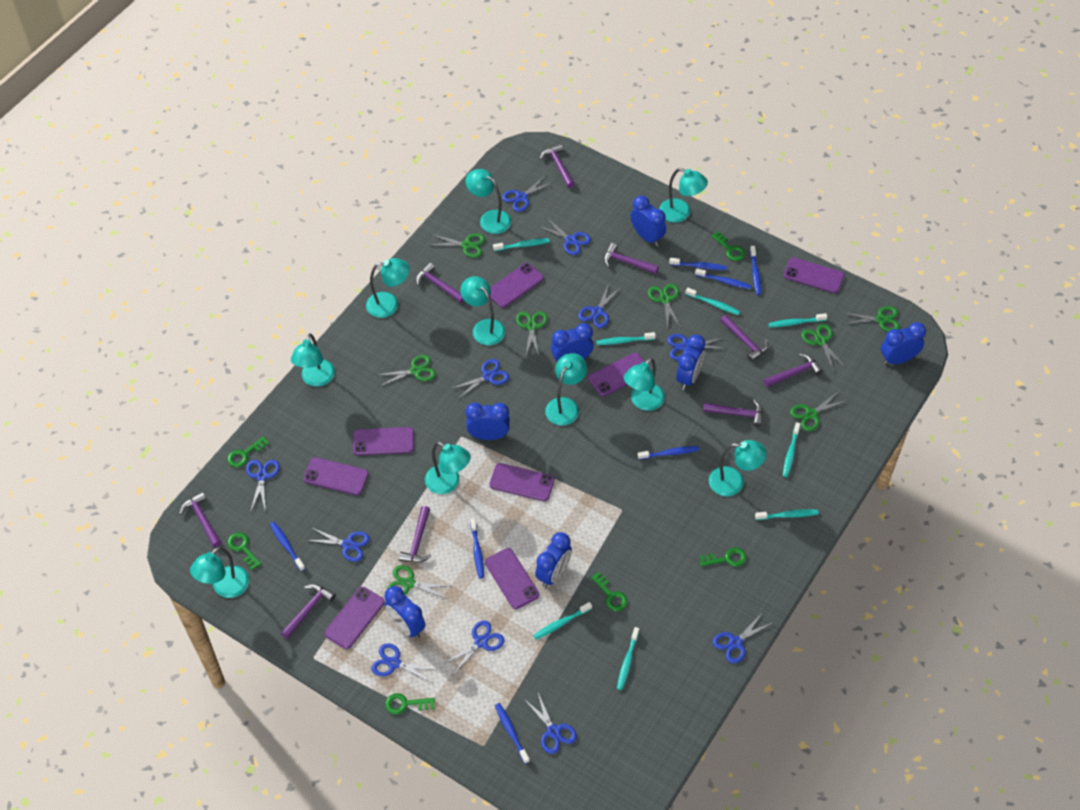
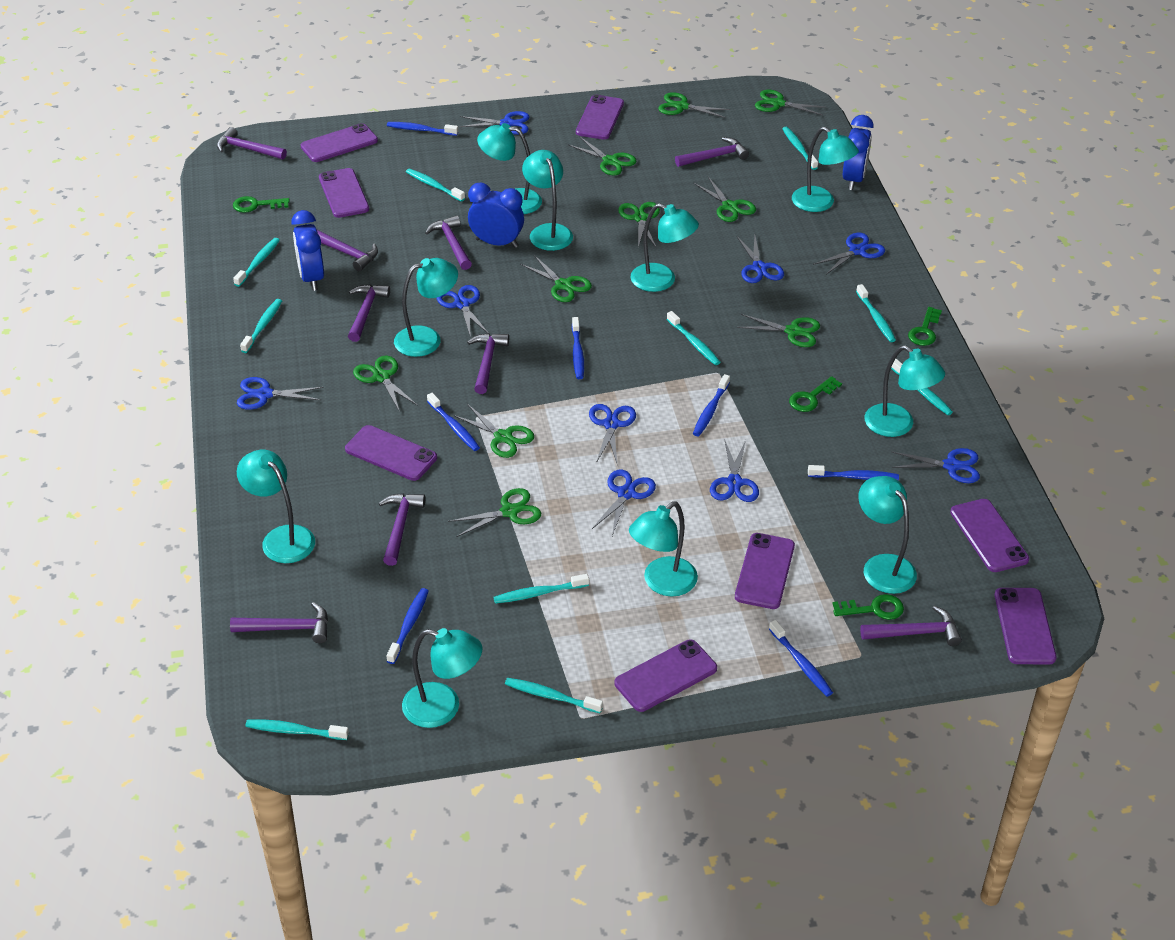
blue clock: 7 -> 3
blue scissors: 11 -> 9
green key: 6 -> 4
green scissors: 8 -> 10
turquoise toothbrush: 8 -> 10

